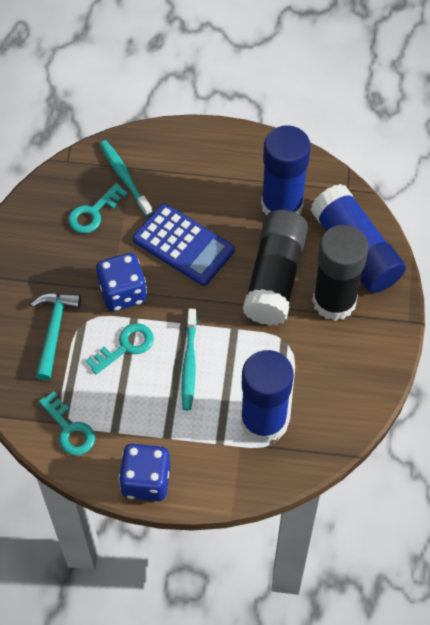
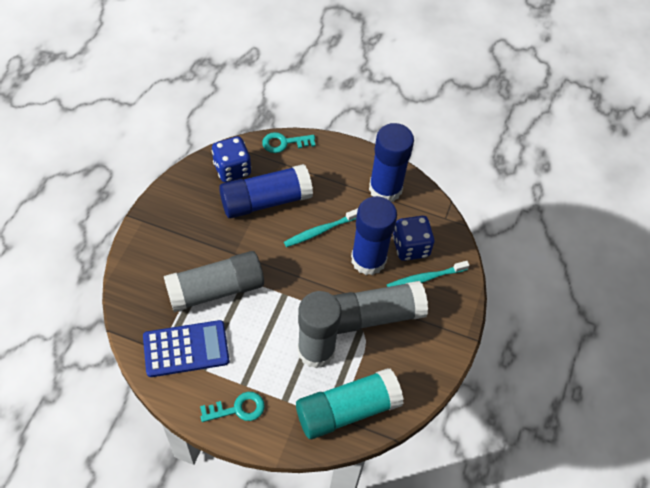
black glue stick: 2 -> 0
grey glue stick: 0 -> 3
turquoise glue stick: 0 -> 1
turquoise hammer: 1 -> 0
turquoise key: 3 -> 2

